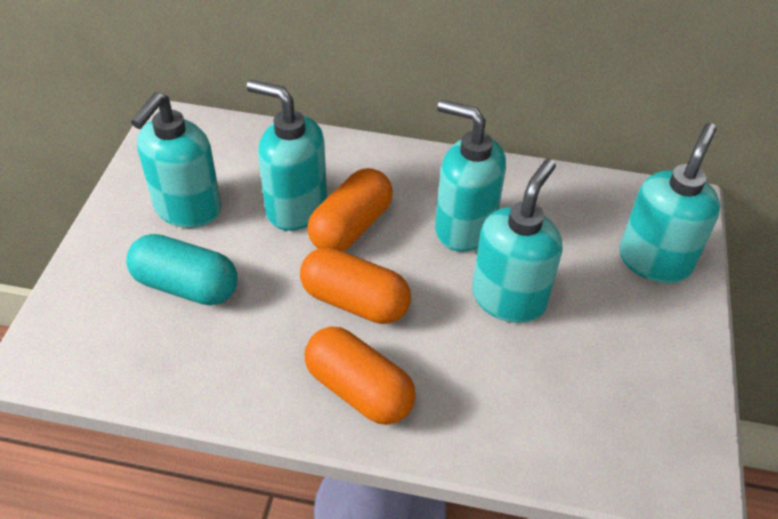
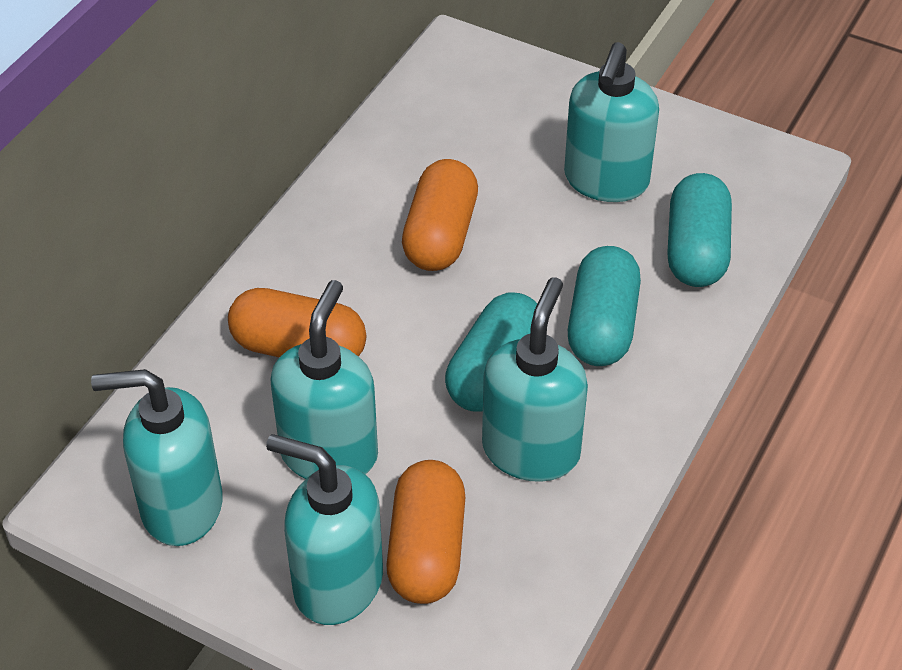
turquoise capsule: 1 -> 3

